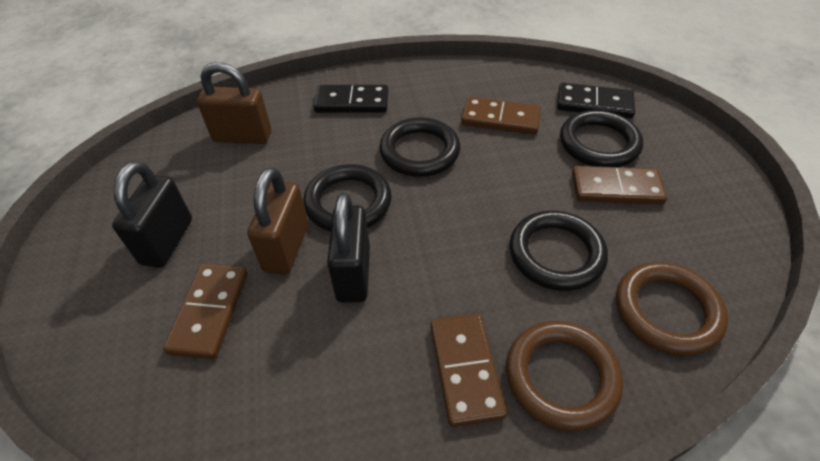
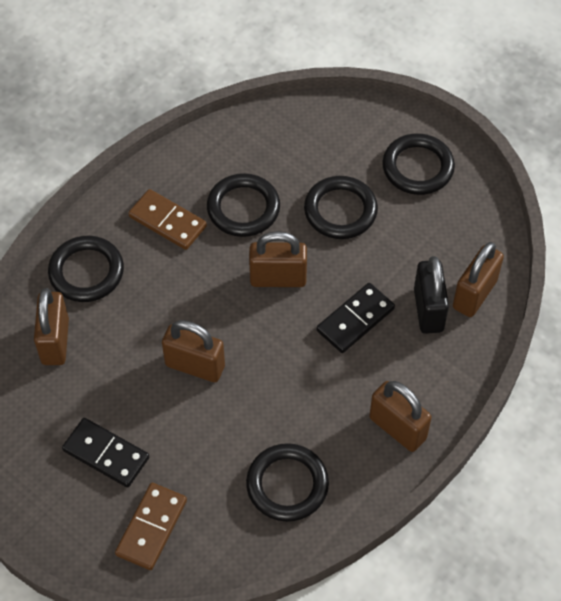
black padlock: 2 -> 1
black ring: 4 -> 5
brown domino: 4 -> 2
brown padlock: 2 -> 5
brown ring: 2 -> 0

